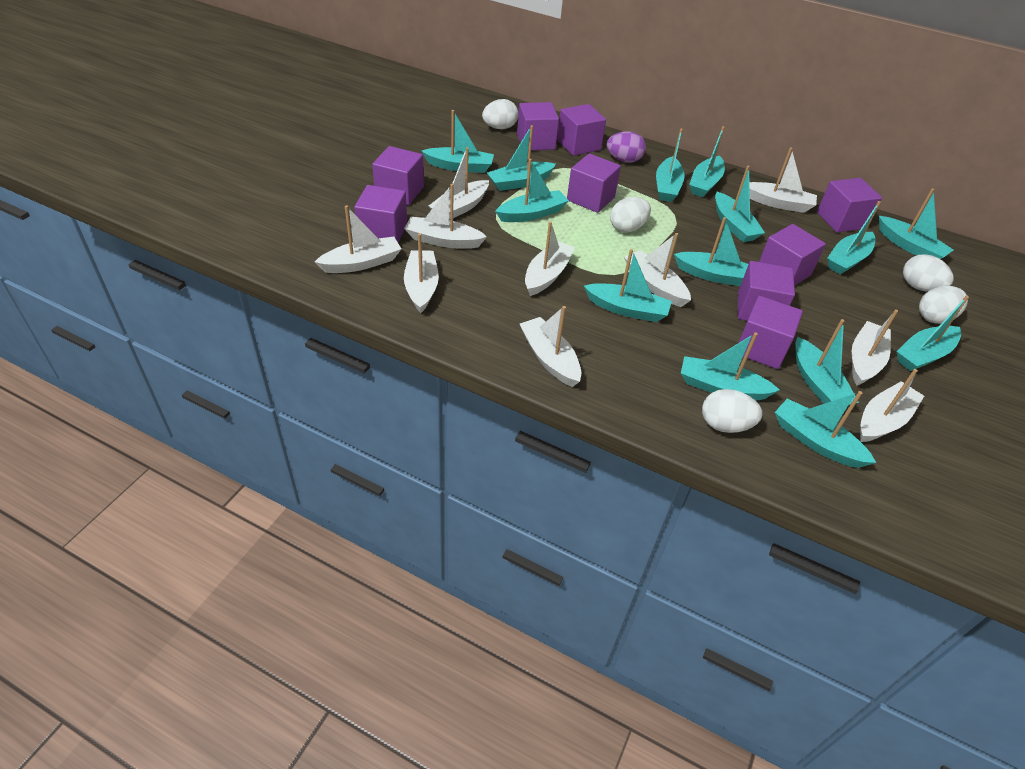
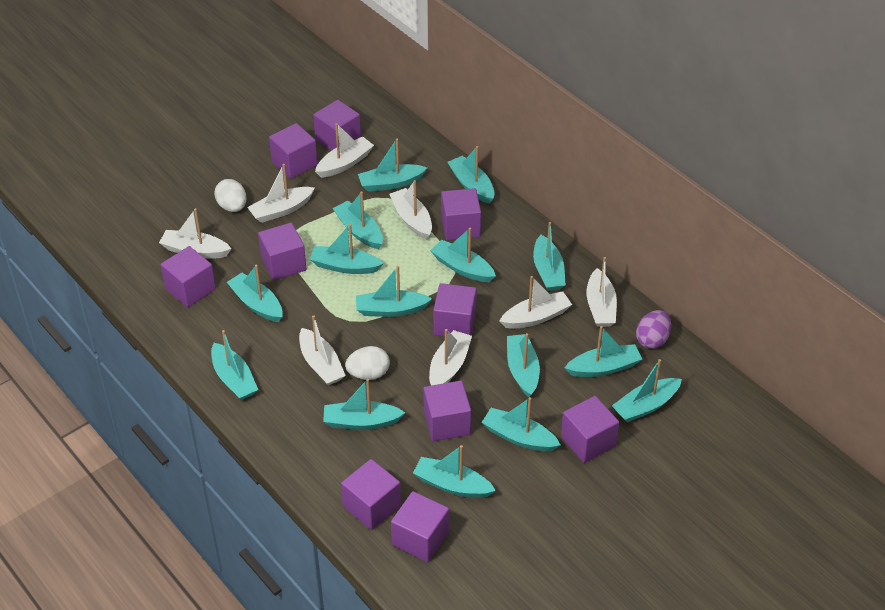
purple cube: 9 -> 10
turquoise boat: 14 -> 15
white boat: 10 -> 8
white egg: 5 -> 2

